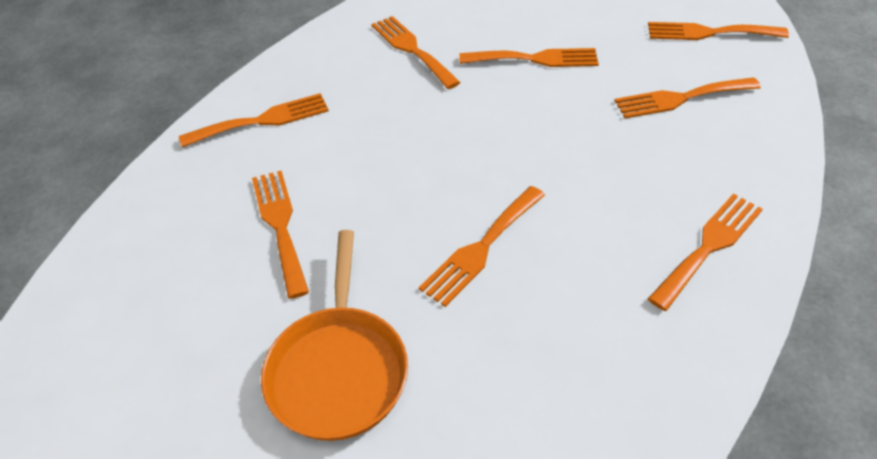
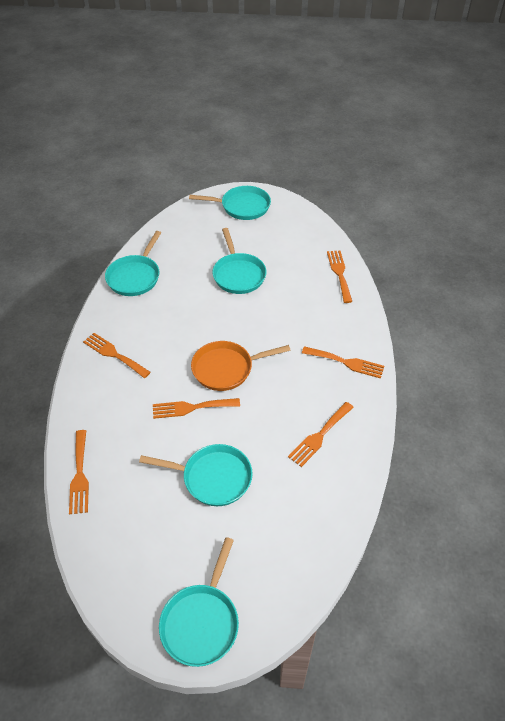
orange fork: 8 -> 6
turquoise pan: 0 -> 5

